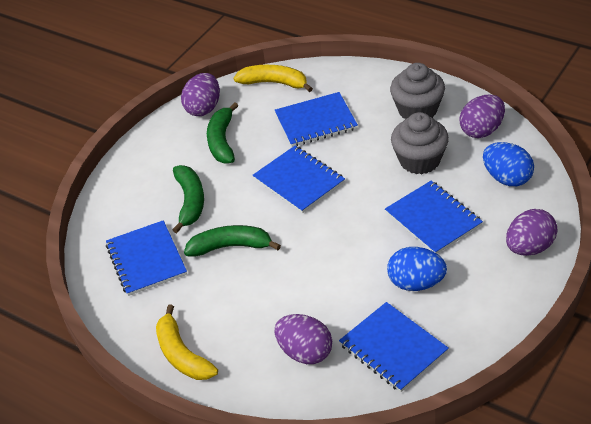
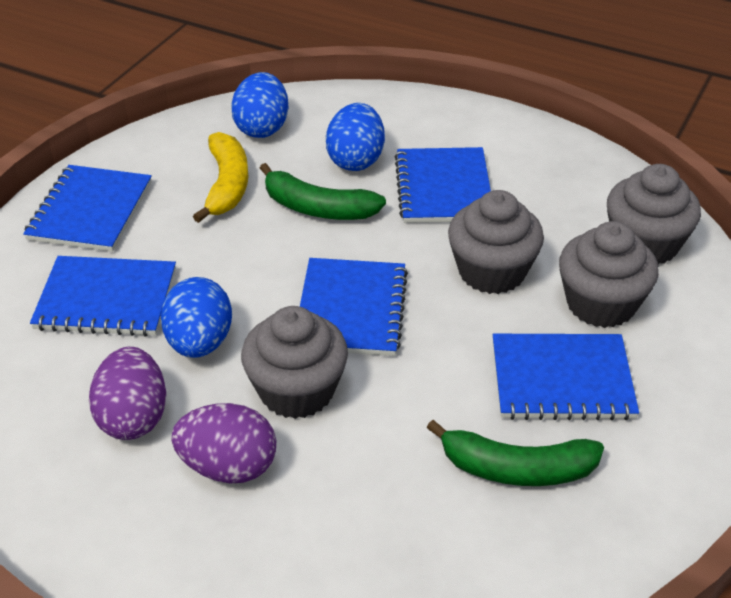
blue egg: 2 -> 3
green banana: 3 -> 2
grey cupcake: 2 -> 4
purple egg: 4 -> 2
yellow banana: 2 -> 1

